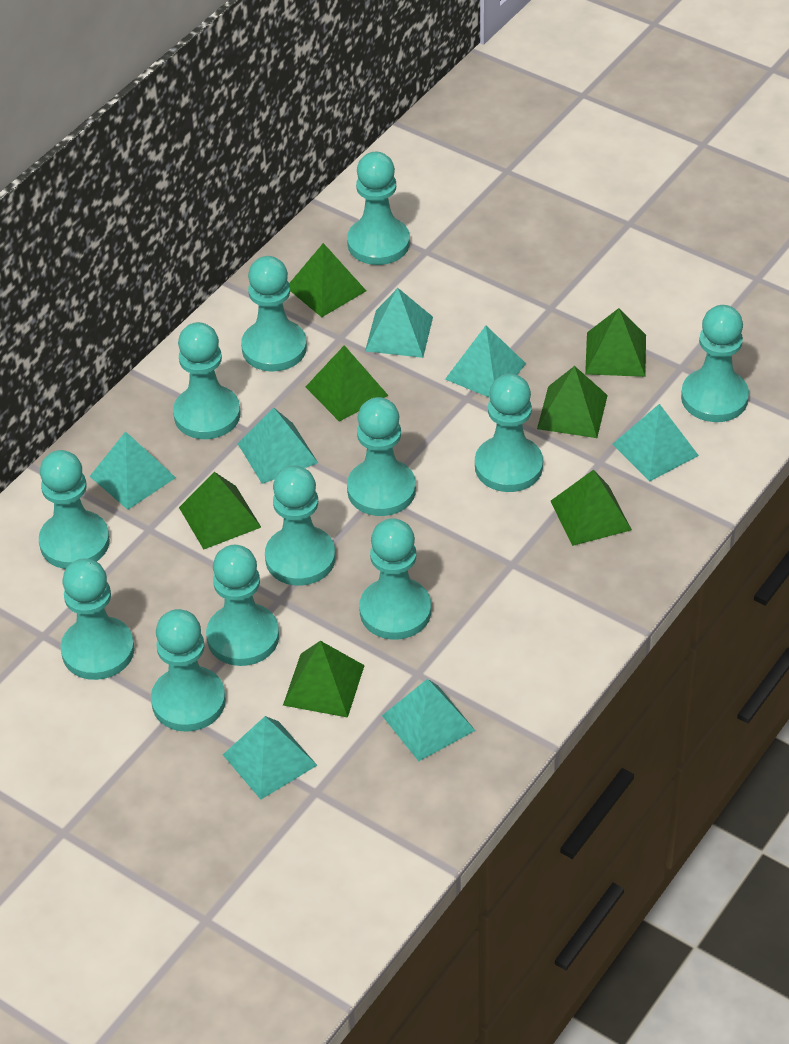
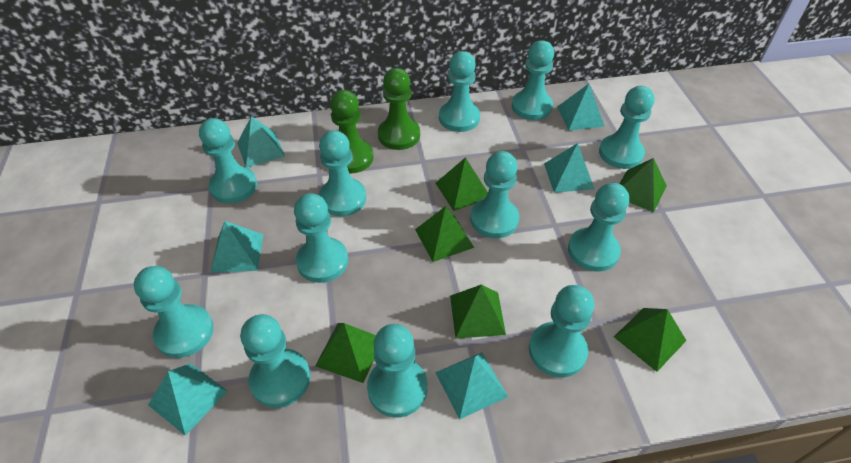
green pawn: 0 -> 2
green pyramid: 7 -> 6
turquoise pyramid: 7 -> 6

